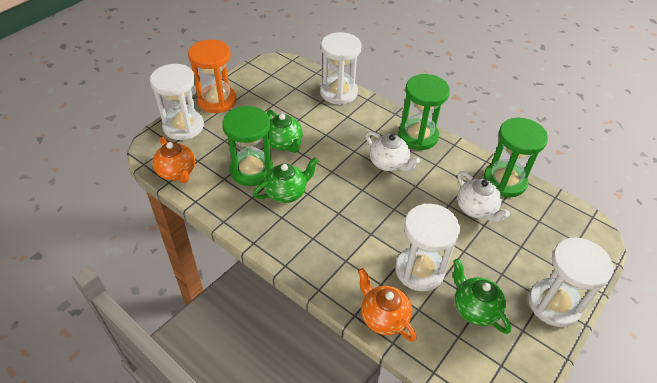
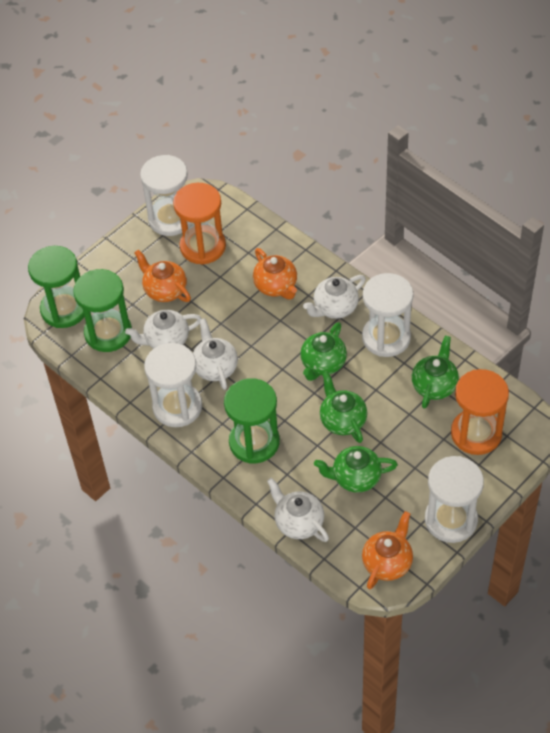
green teapot: 3 -> 4
orange hourglass: 1 -> 2
orange teapot: 2 -> 3
white teapot: 2 -> 4

